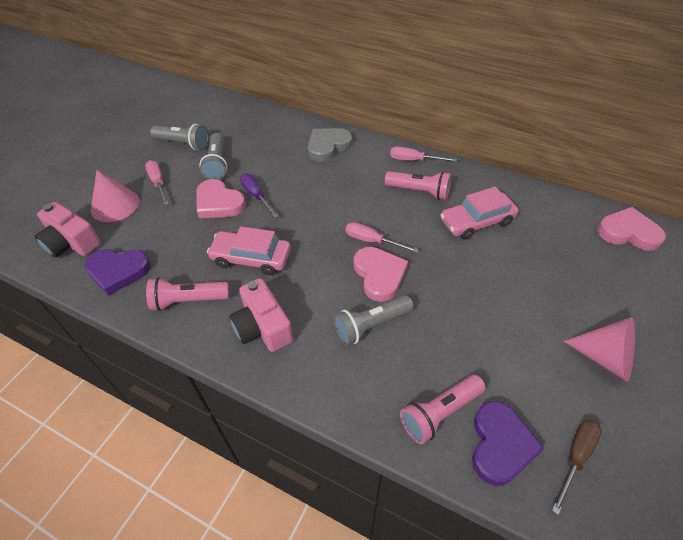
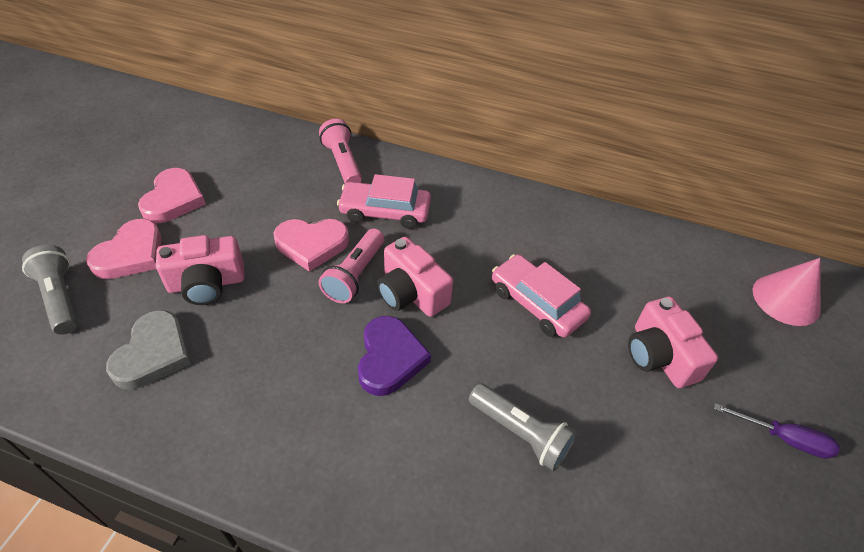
brown screwdriver: 1 -> 0
grey flashlight: 3 -> 2
pink camera: 2 -> 3
pink cone: 2 -> 1
pink flashlight: 3 -> 2
pink screwdriver: 3 -> 0
purple heart: 2 -> 1

